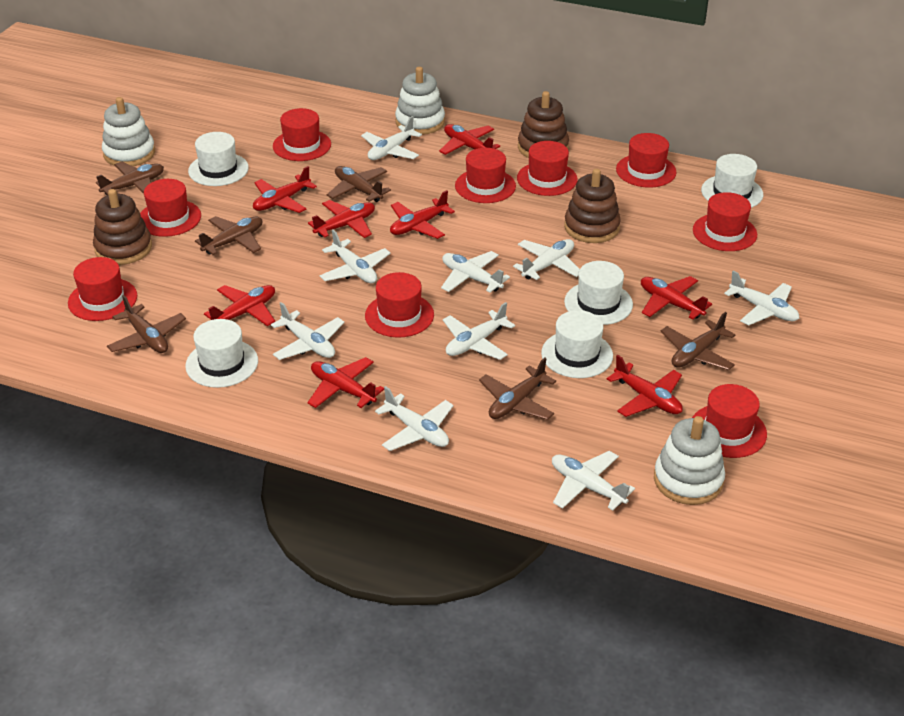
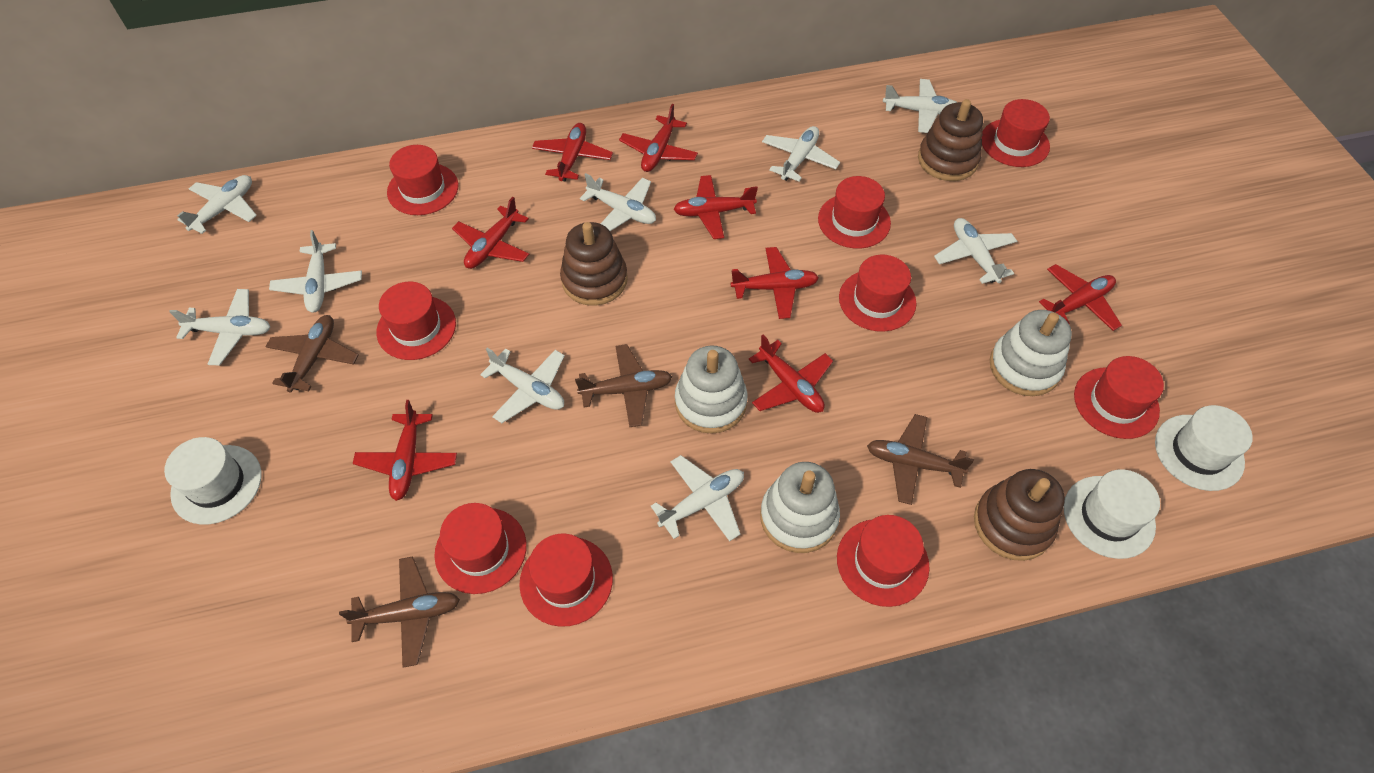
brown plane: 6 -> 4
white hat: 5 -> 3

